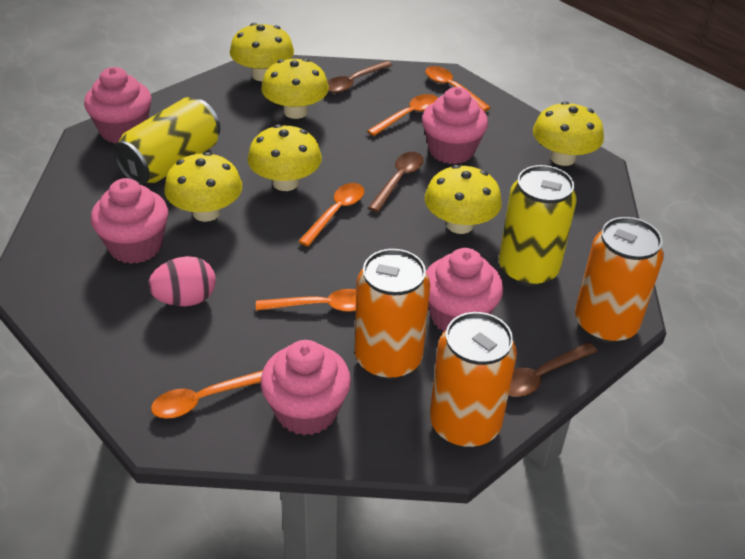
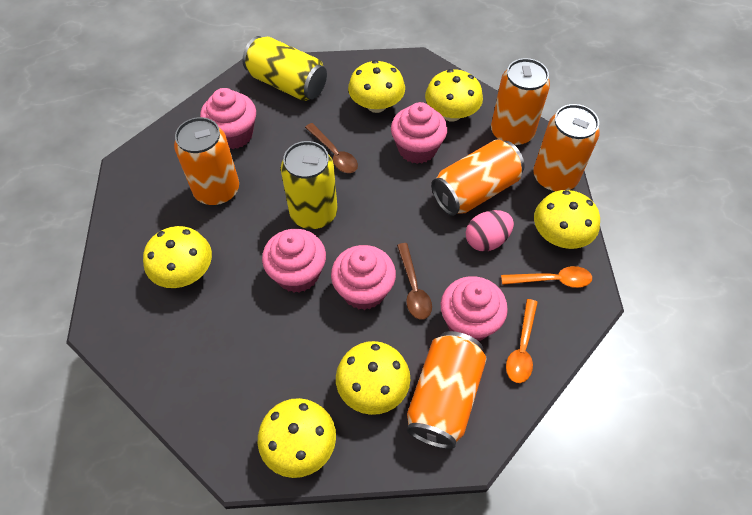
brown spoon: 3 -> 2
orange can: 3 -> 5
orange spoon: 5 -> 2

